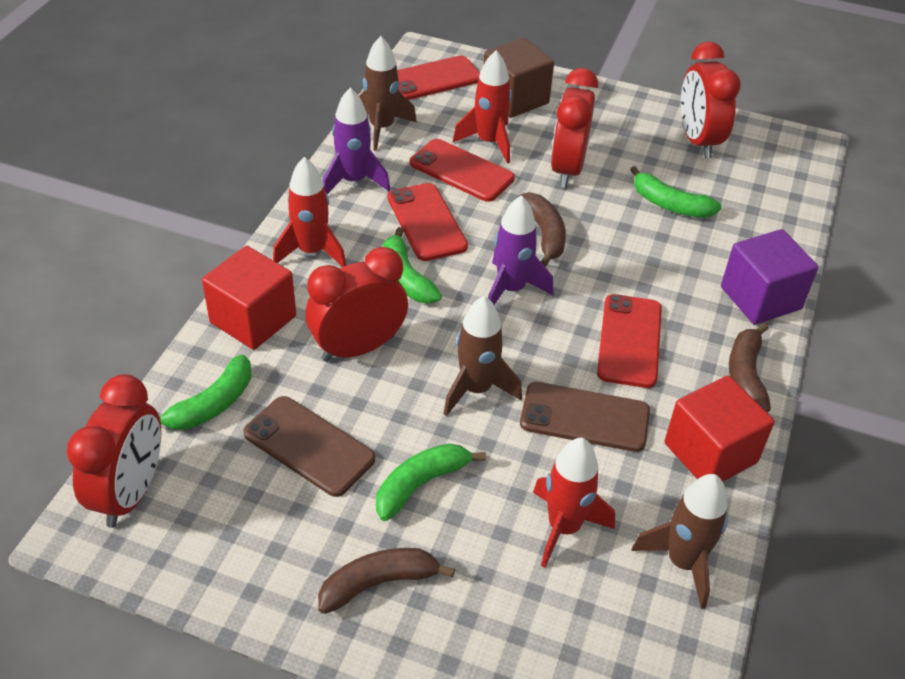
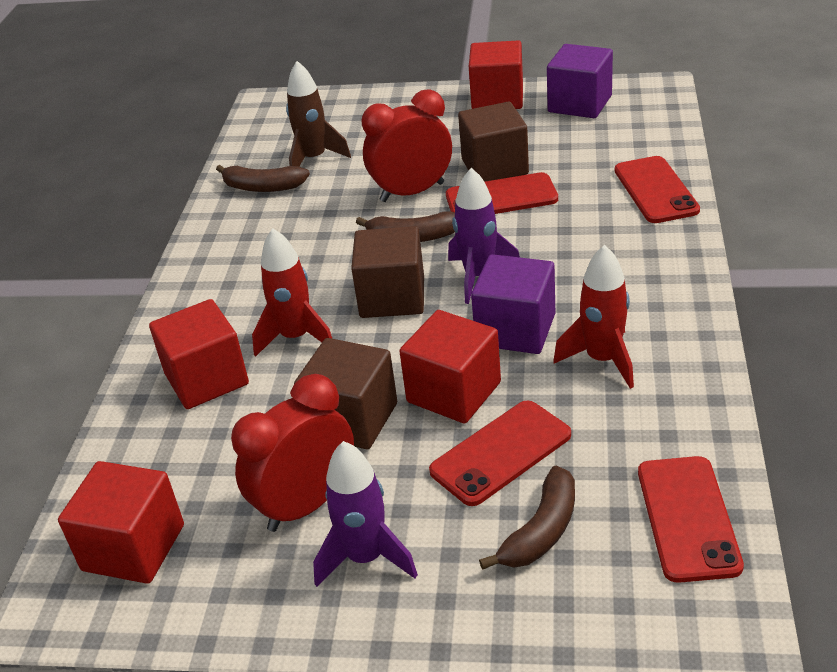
brown cube: 1 -> 3
brown phone: 2 -> 0
brown rocket: 3 -> 1
green banana: 4 -> 0
purple cube: 1 -> 2
red clock: 4 -> 2
red cube: 2 -> 4
red rocket: 3 -> 2

